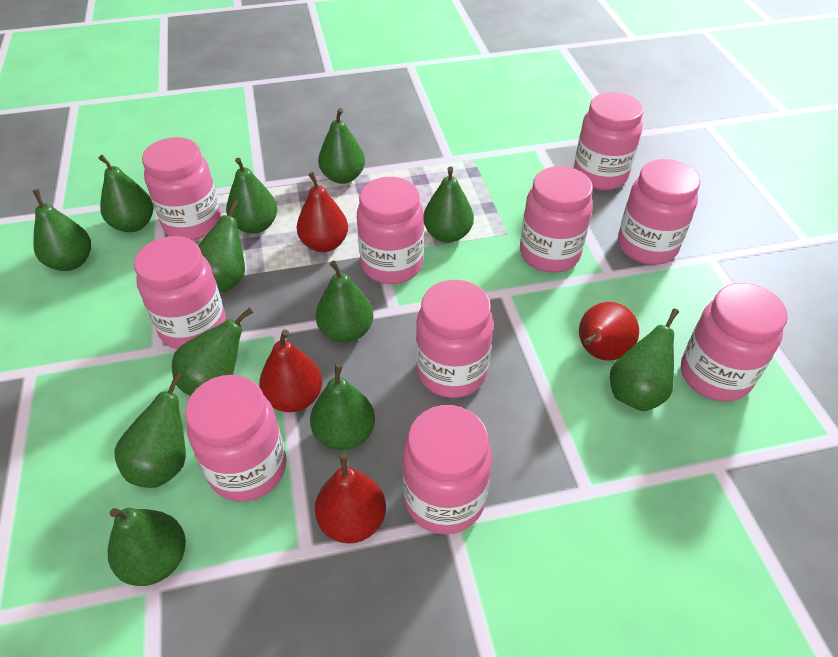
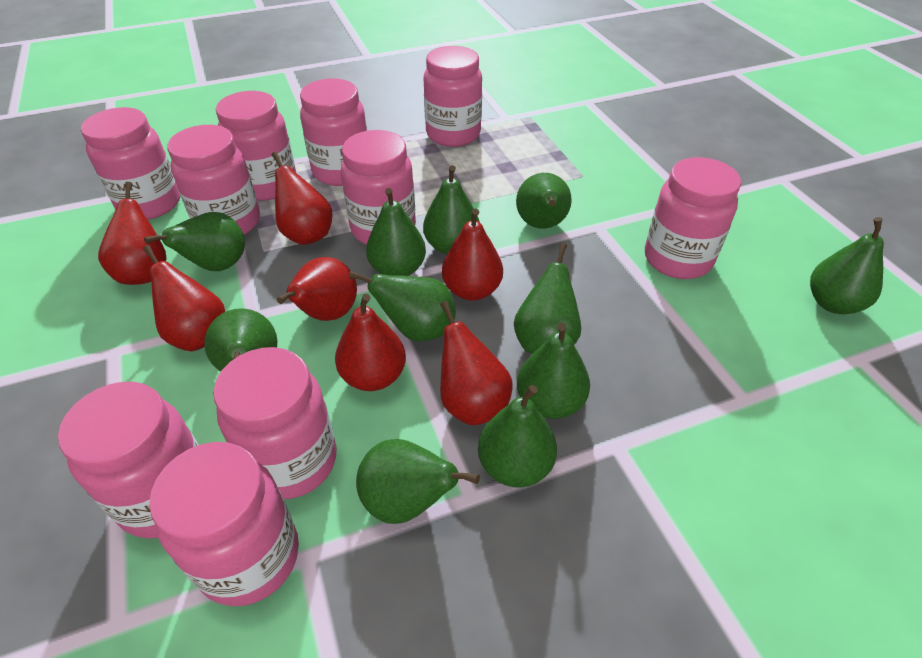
green pear: 12 -> 11
red pear: 4 -> 7

